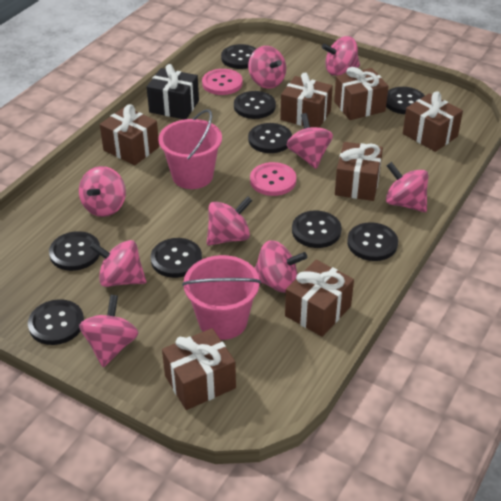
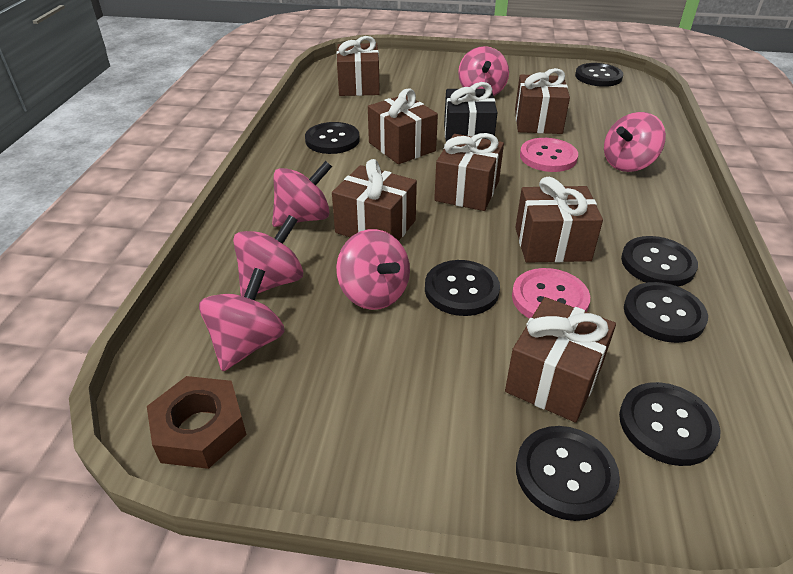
black button: 9 -> 7
brown nut: 0 -> 1
pink bucket: 2 -> 0
pink spinning top: 9 -> 6

